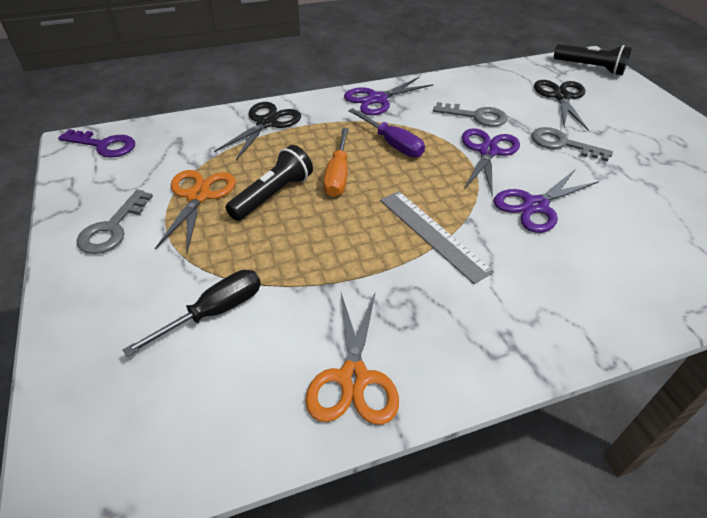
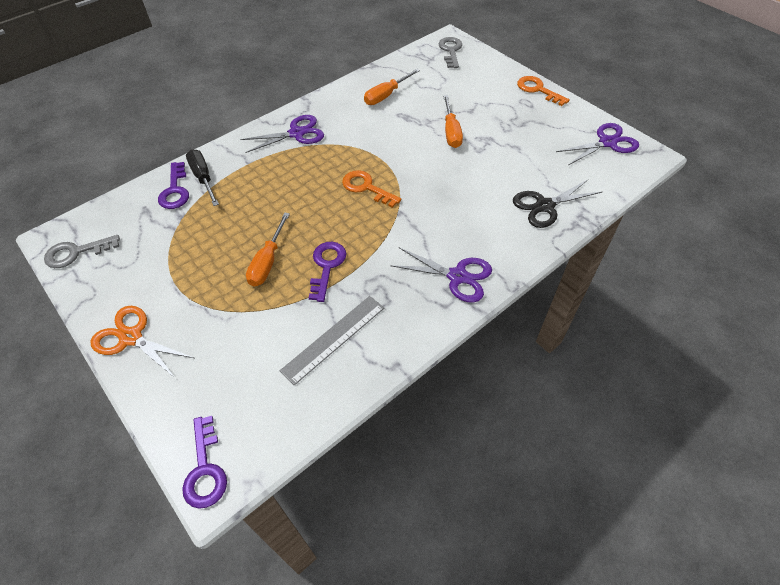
black flashlight: 2 -> 0
black scissors: 2 -> 1
grey key: 3 -> 2
orange key: 0 -> 2
orange scissors: 2 -> 1
orange screwdriver: 1 -> 3
purple key: 1 -> 3
purple screwdriver: 1 -> 0

